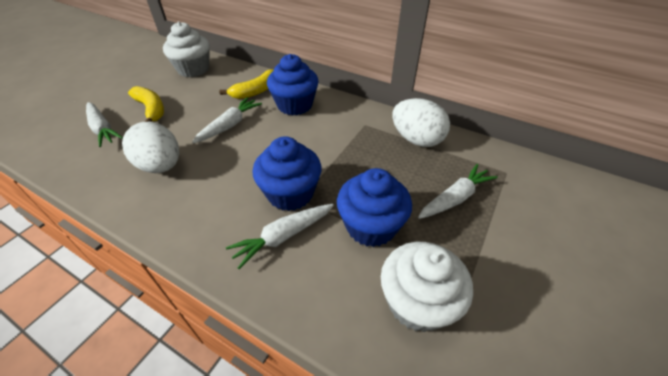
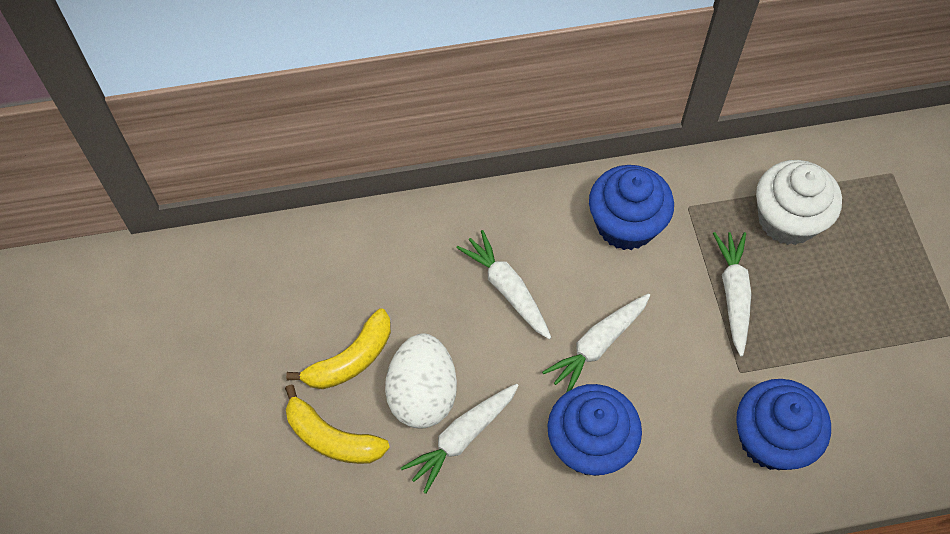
white cupcake: 2 -> 1
white egg: 2 -> 1

